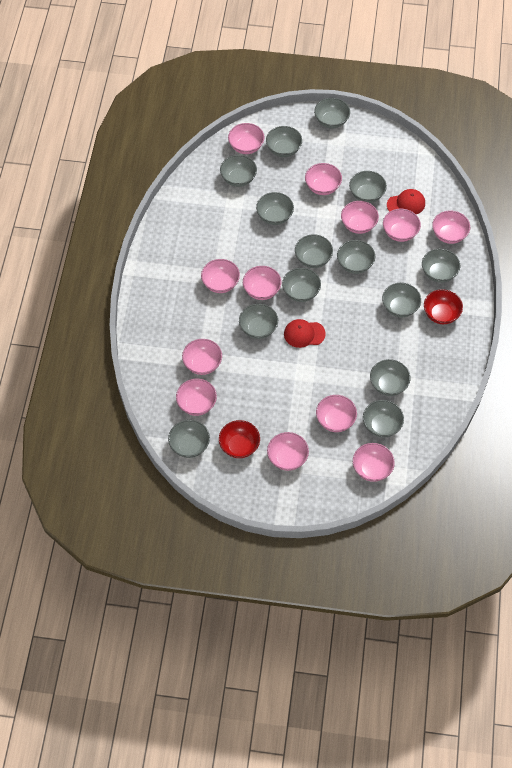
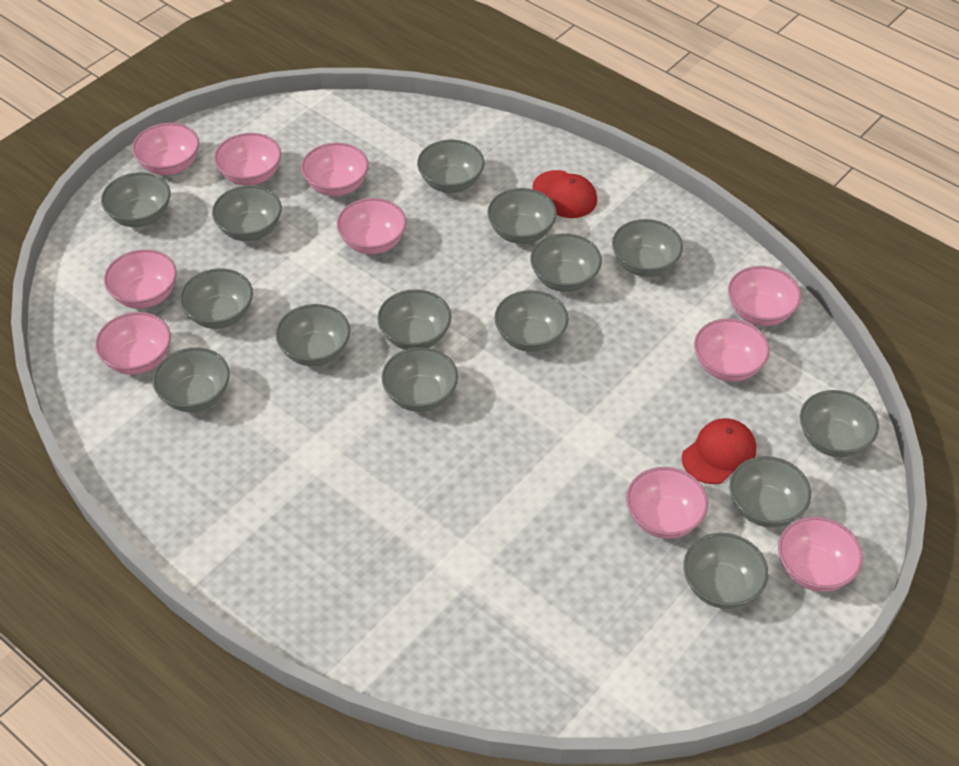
grey bowl: 14 -> 15
pink bowl: 12 -> 10
red bowl: 2 -> 0

